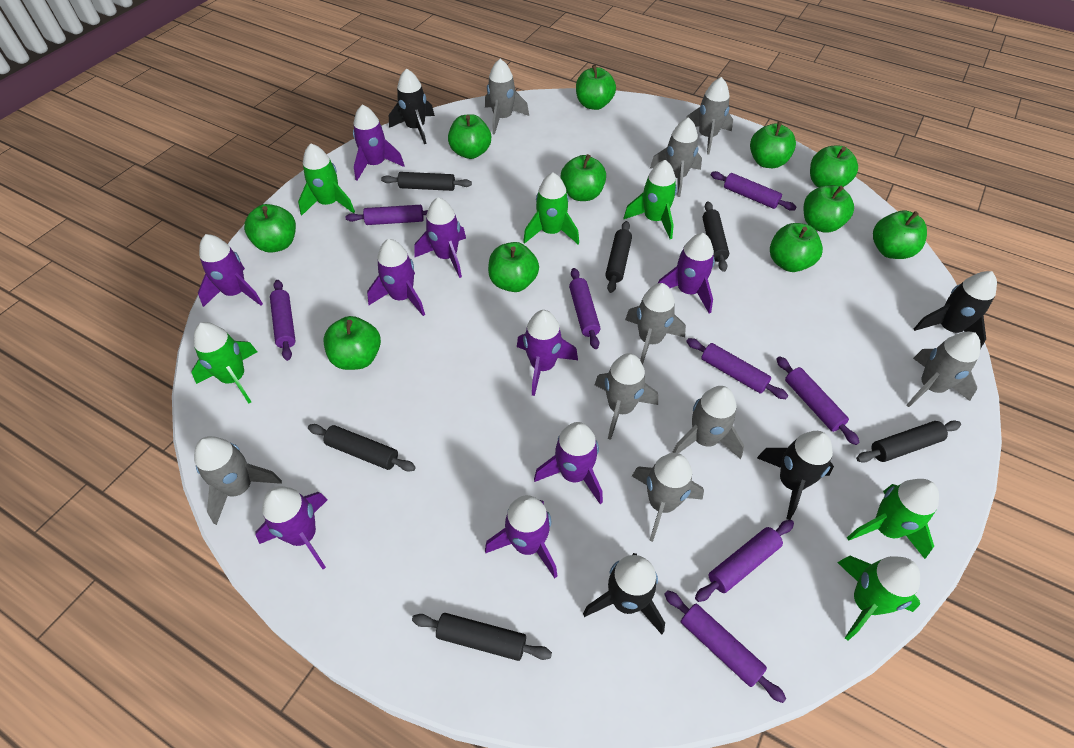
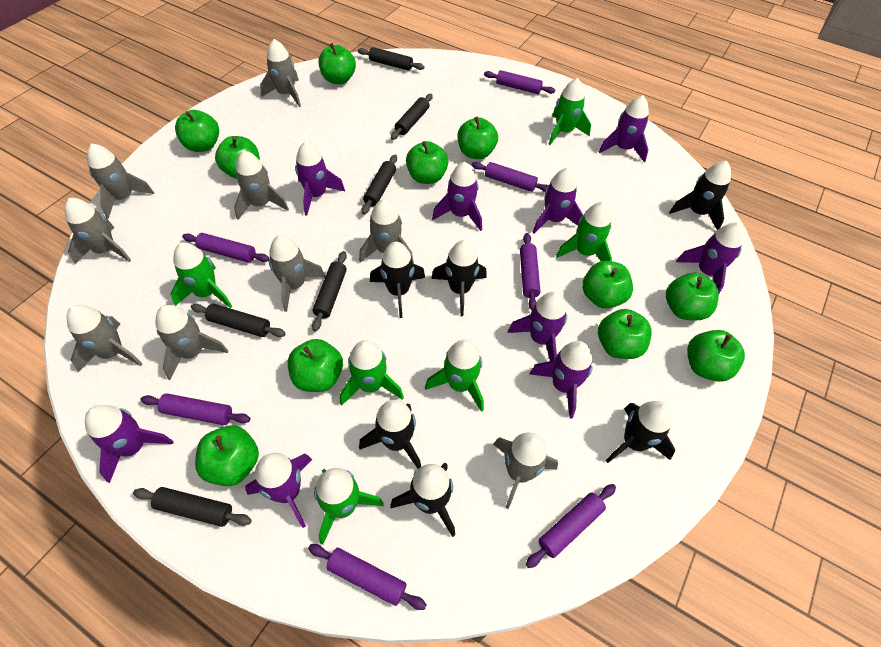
black rocket: 4 -> 6
purple rolling pin: 8 -> 7

